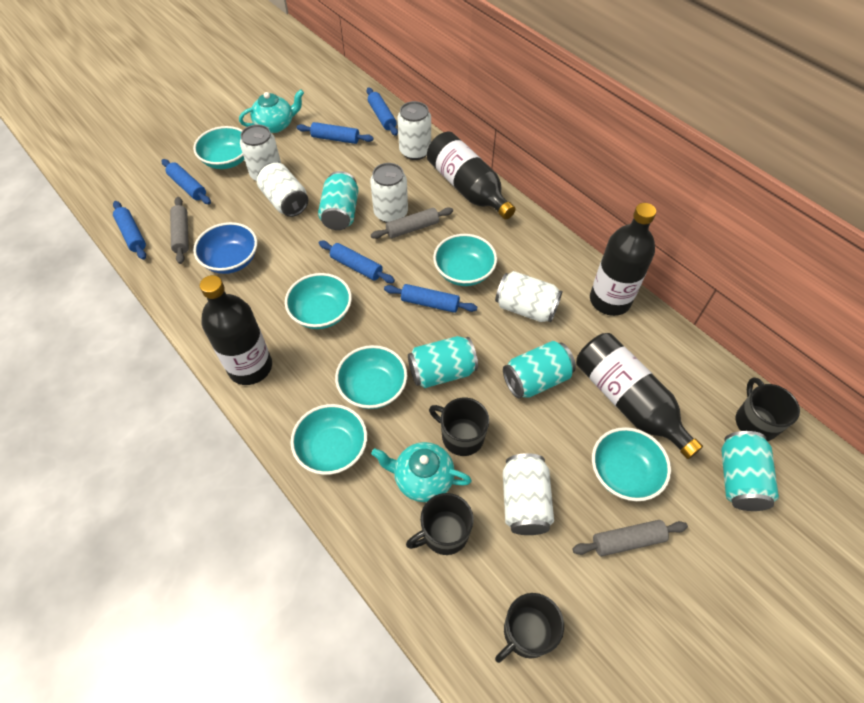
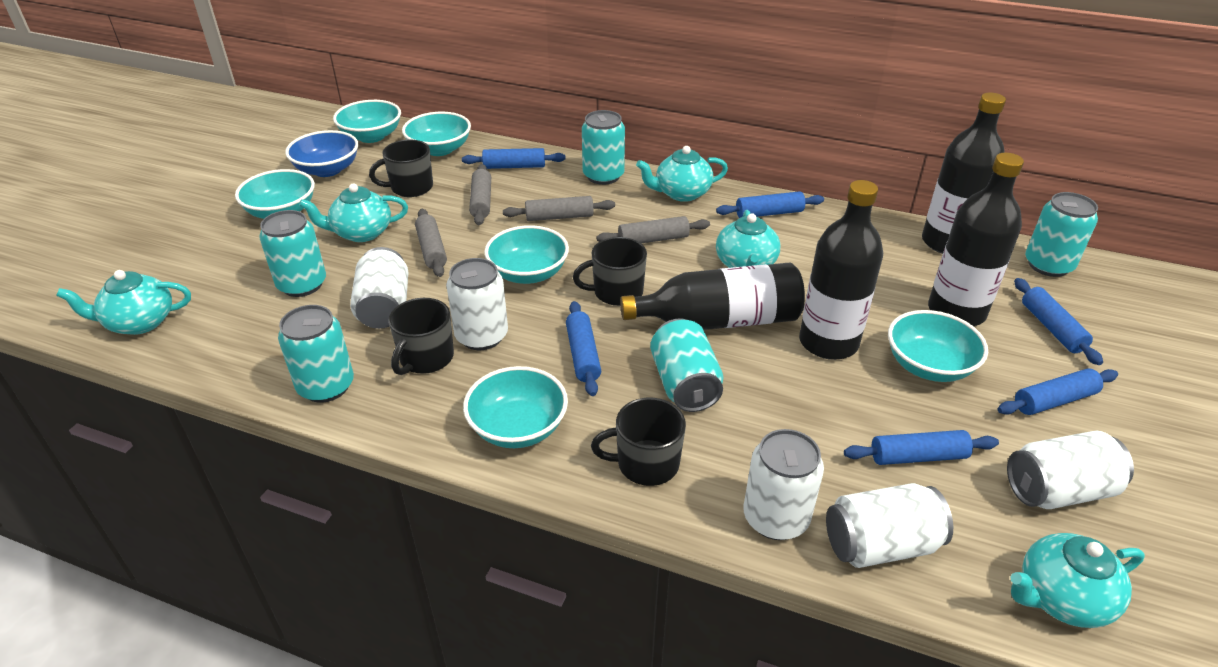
grey rolling pin: 3 -> 4
turquoise can: 4 -> 5
turquoise teapot: 2 -> 5
white can: 6 -> 5

